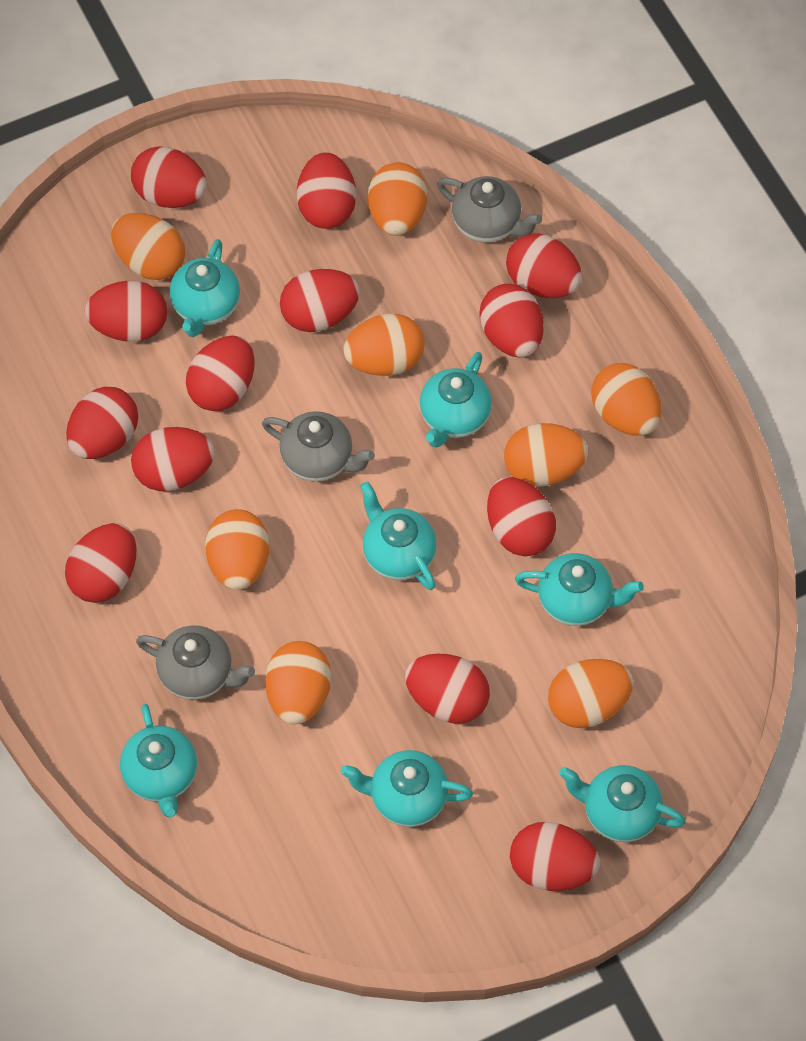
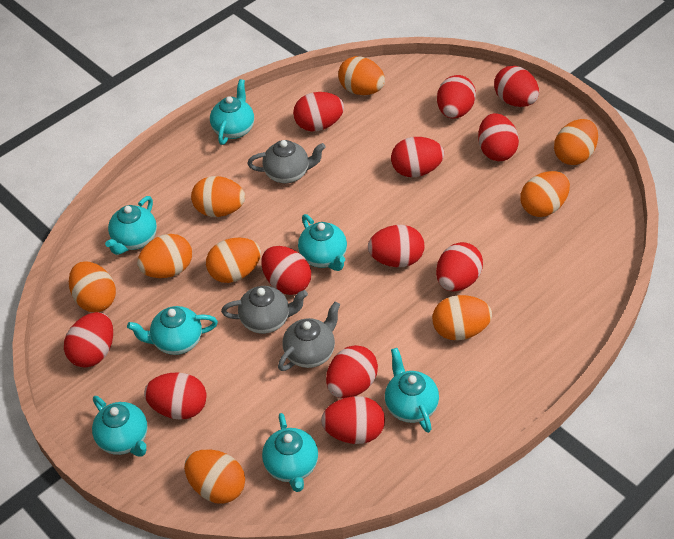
orange egg: 8 -> 9
red egg: 13 -> 12

